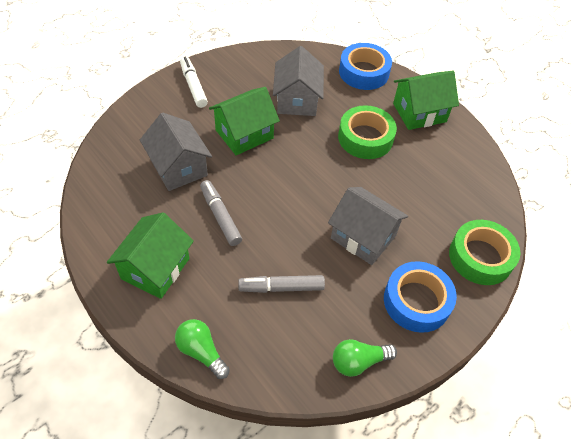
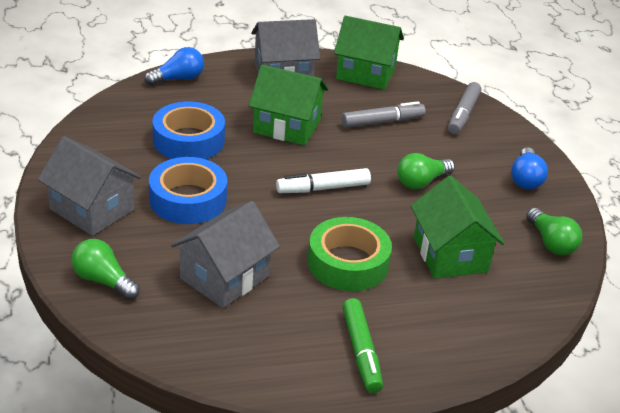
blue light bulb: 0 -> 2
green light bulb: 2 -> 3
green marker: 0 -> 1
green tape: 2 -> 1

